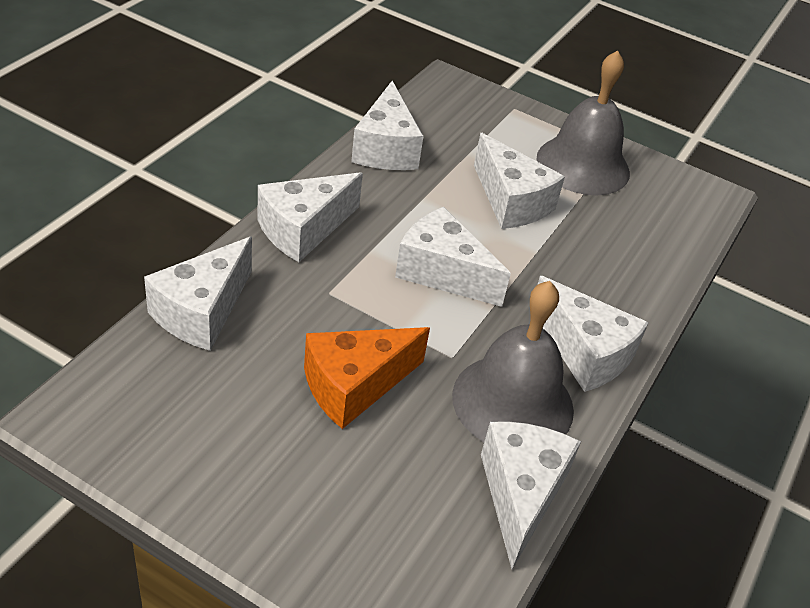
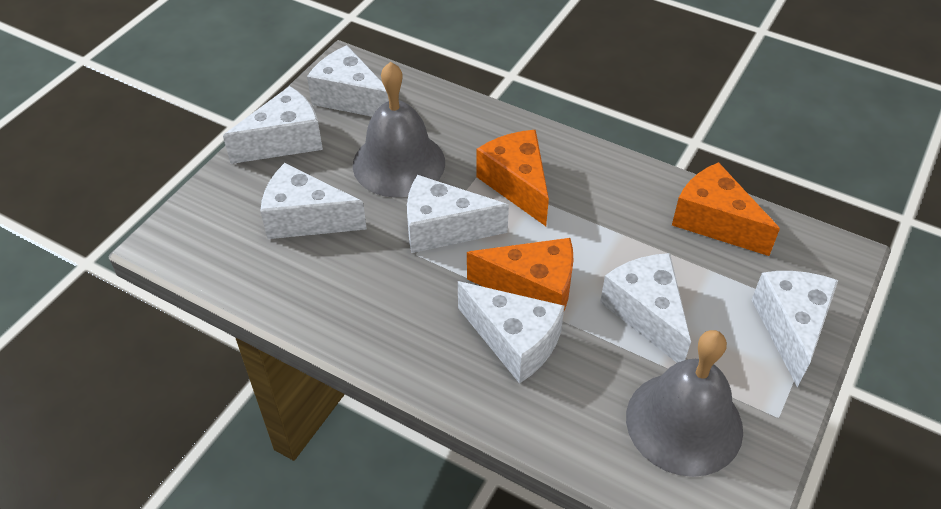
orange cheese: 1 -> 3

